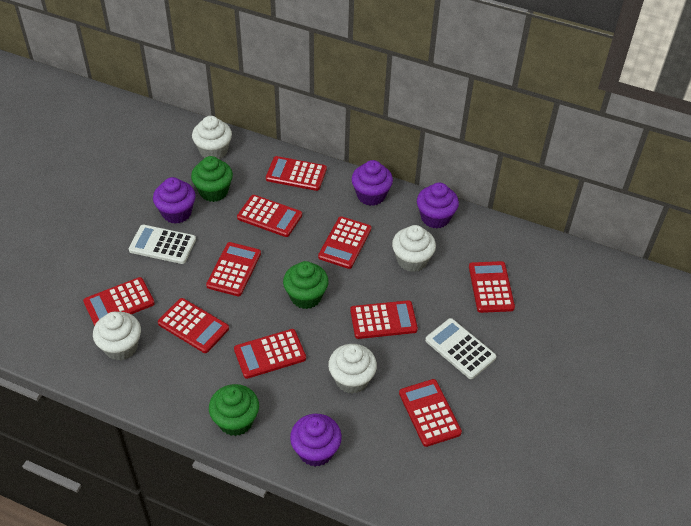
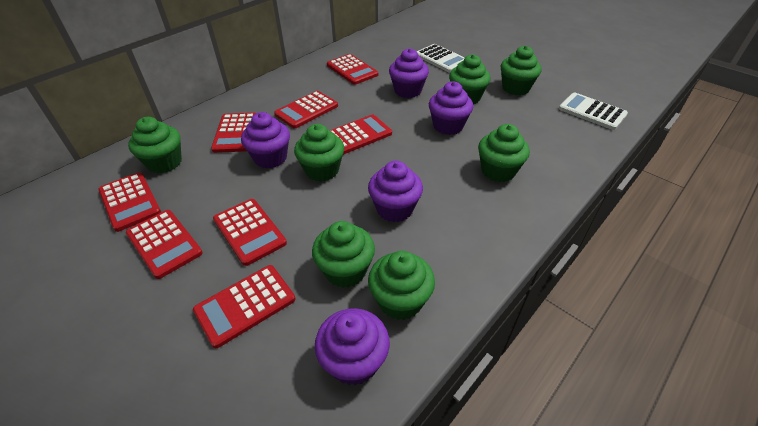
green cupcake: 3 -> 7
purple cupcake: 4 -> 5
red calculator: 10 -> 8
white cupcake: 4 -> 0

